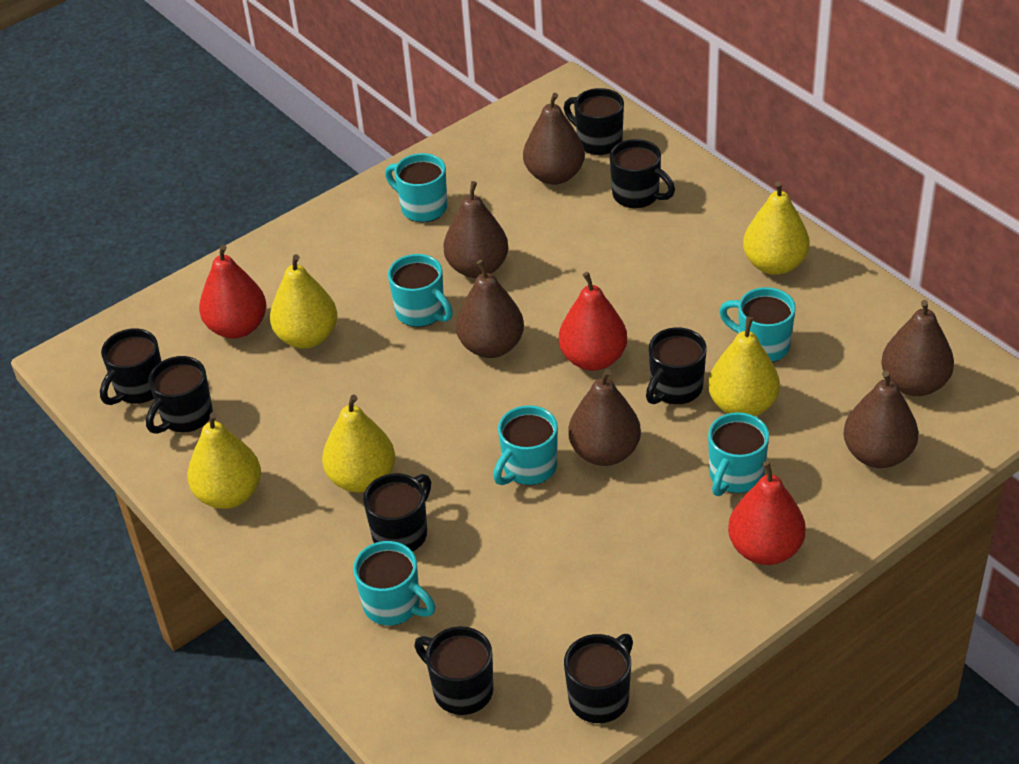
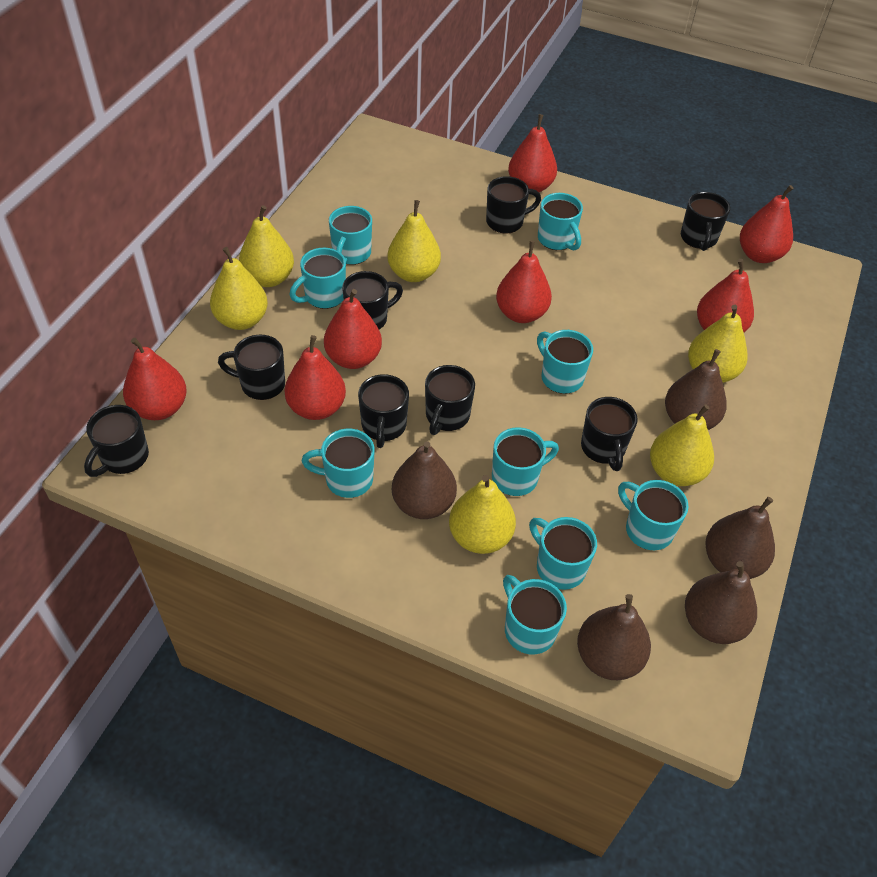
brown pear: 6 -> 5
red pear: 3 -> 7
turquoise mug: 6 -> 9
yellow pear: 5 -> 6

